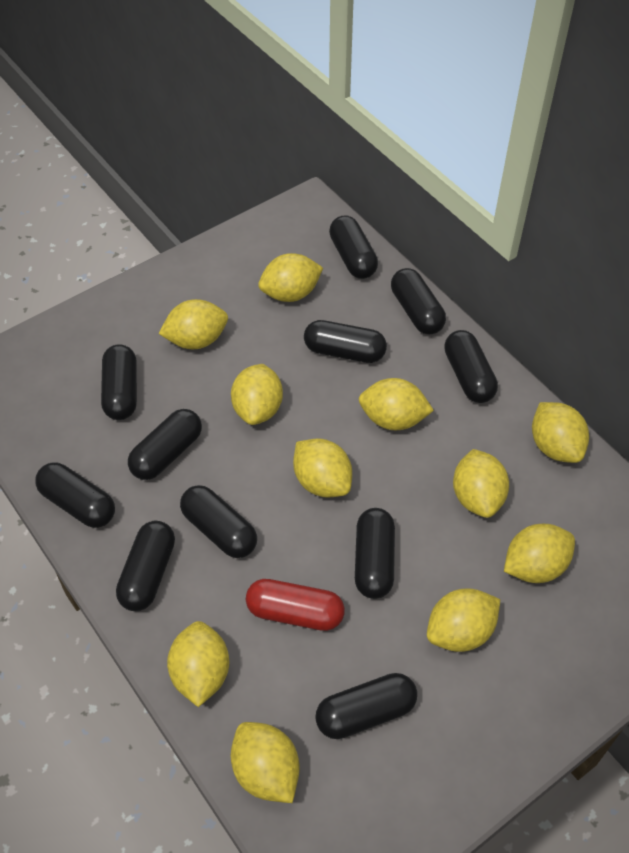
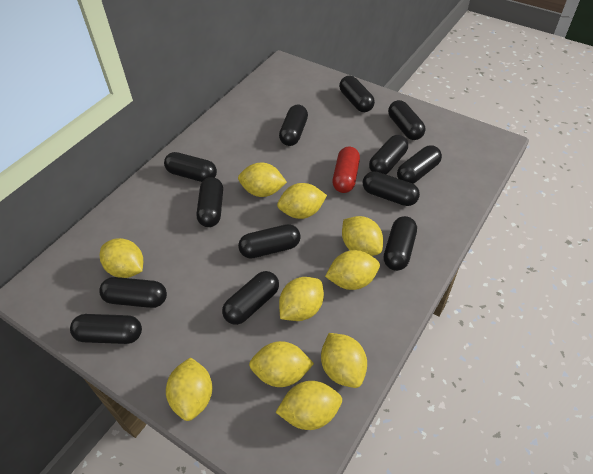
black capsule: 11 -> 13
yellow lemon: 11 -> 10

